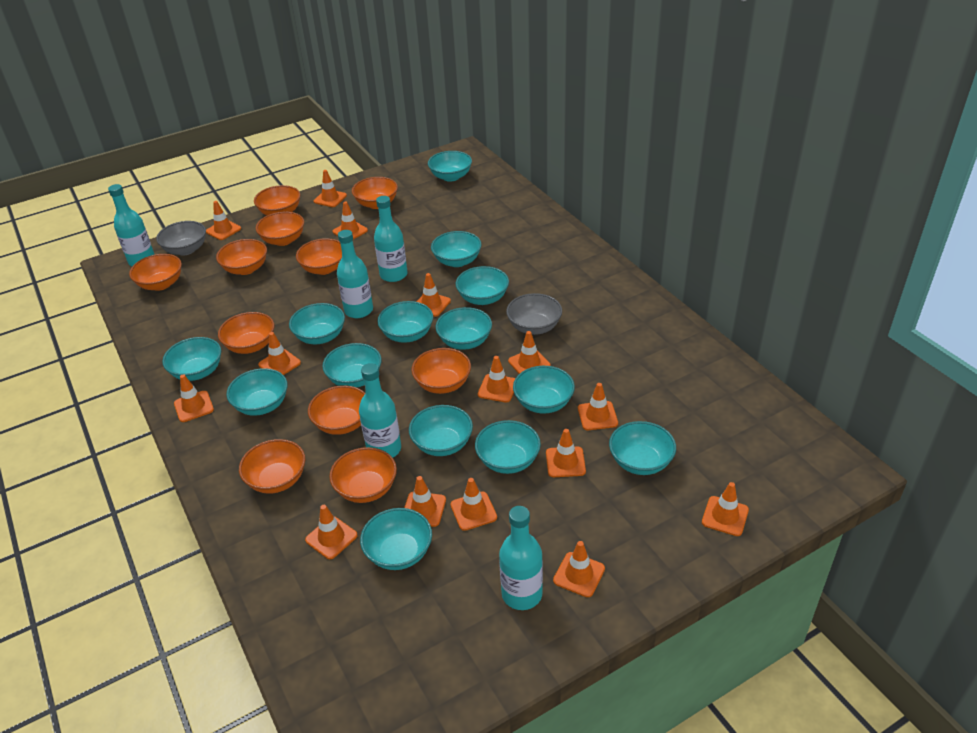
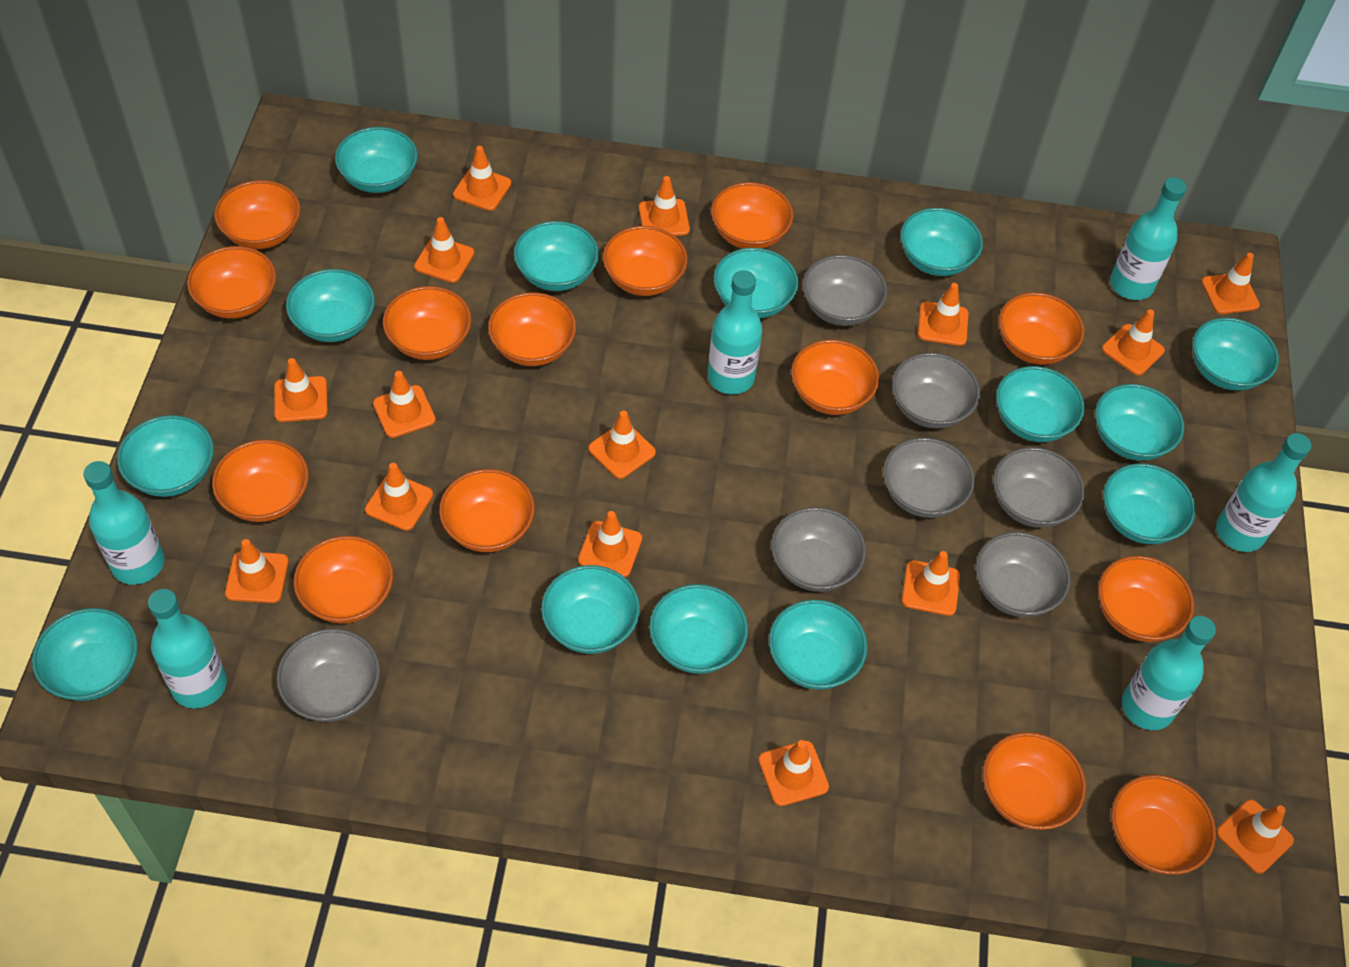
grey bowl: 2 -> 7
orange bowl: 11 -> 14
turquoise bottle: 5 -> 6

